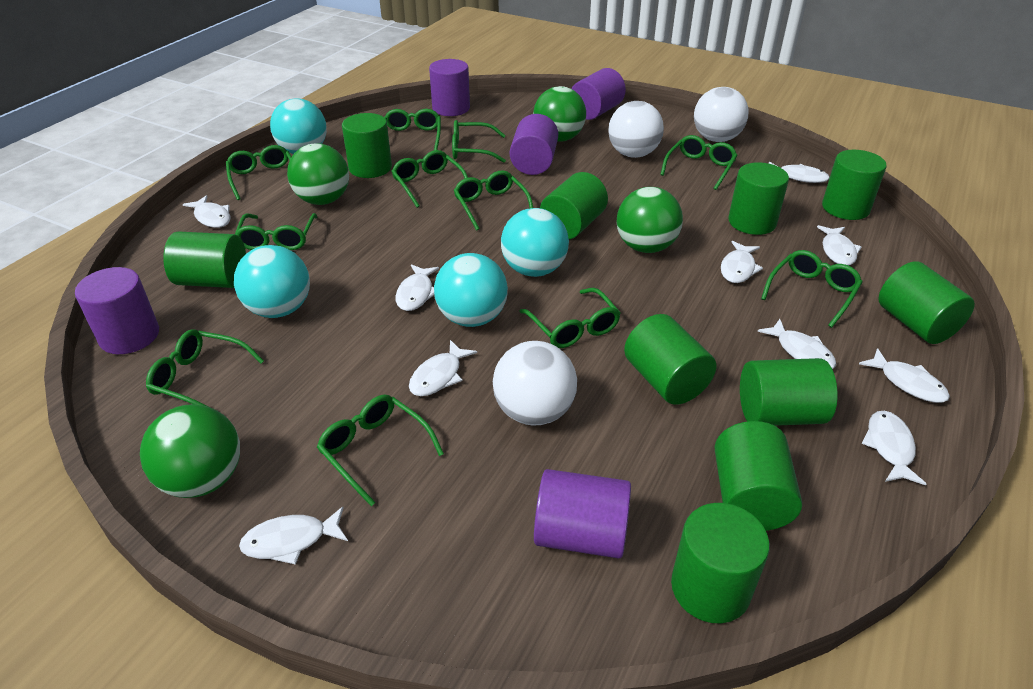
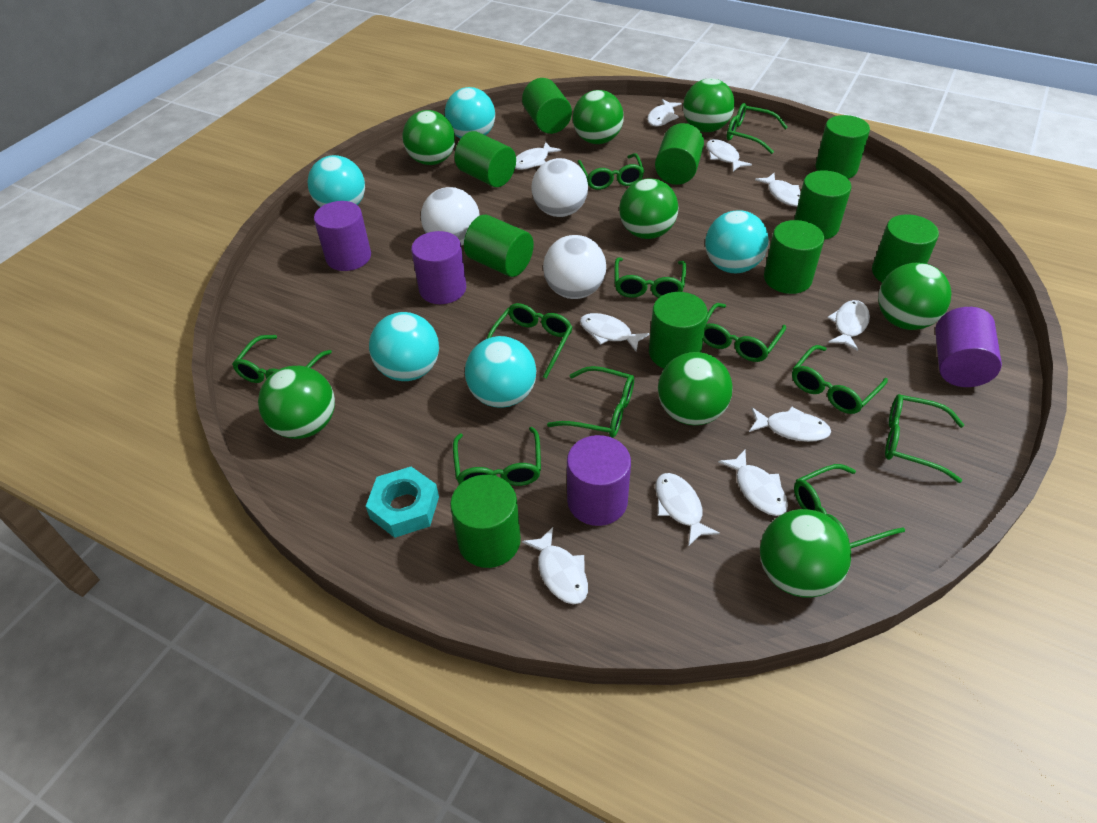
green ball: 4 -> 8
purple cylinder: 5 -> 4
turquoise ball: 4 -> 5
turquoise nut: 0 -> 1

